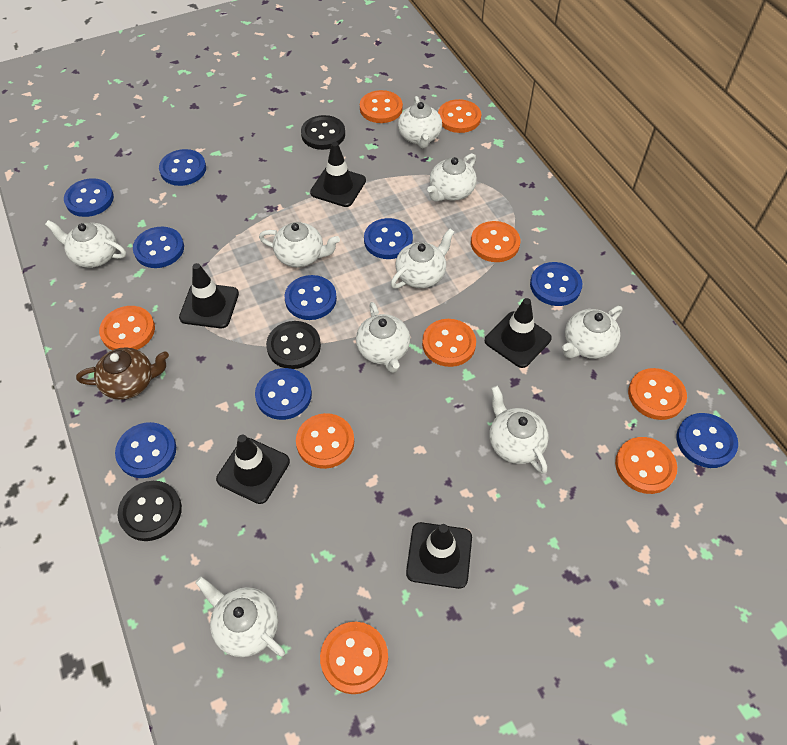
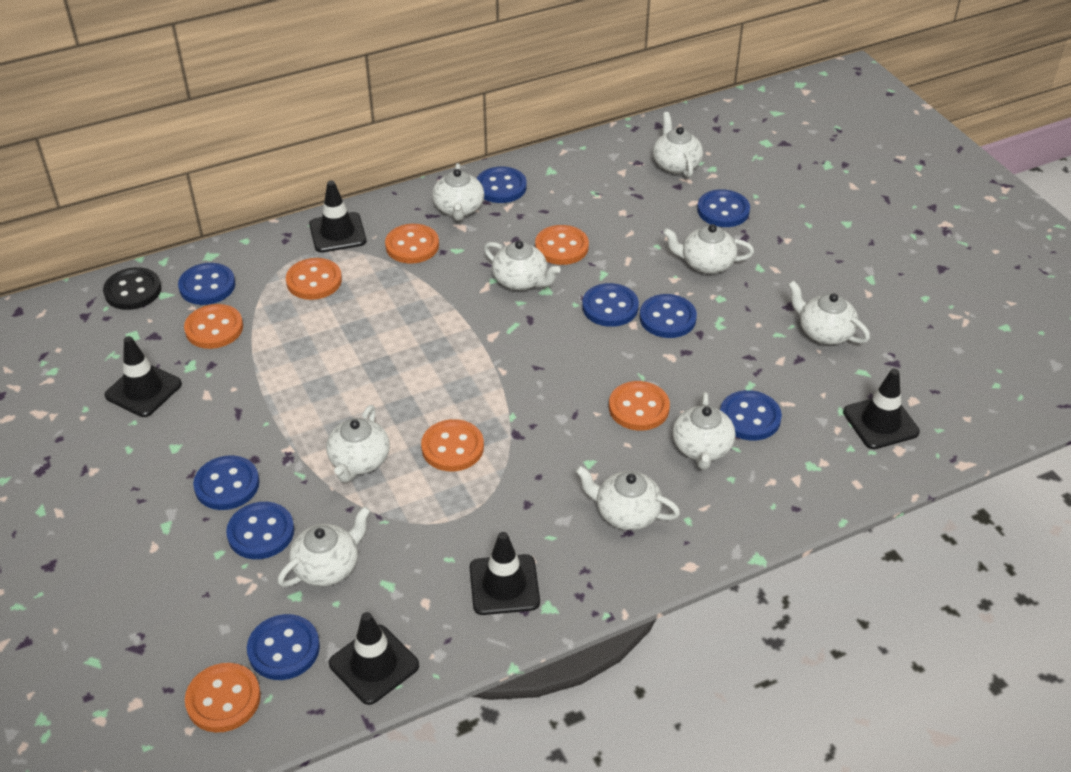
black button: 3 -> 1
brown teapot: 1 -> 0
orange button: 9 -> 7

